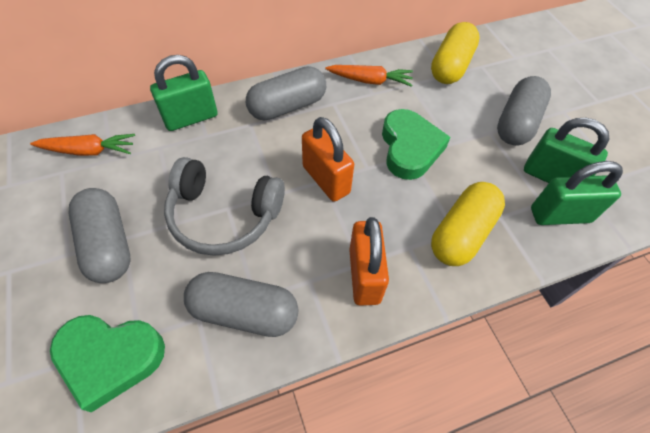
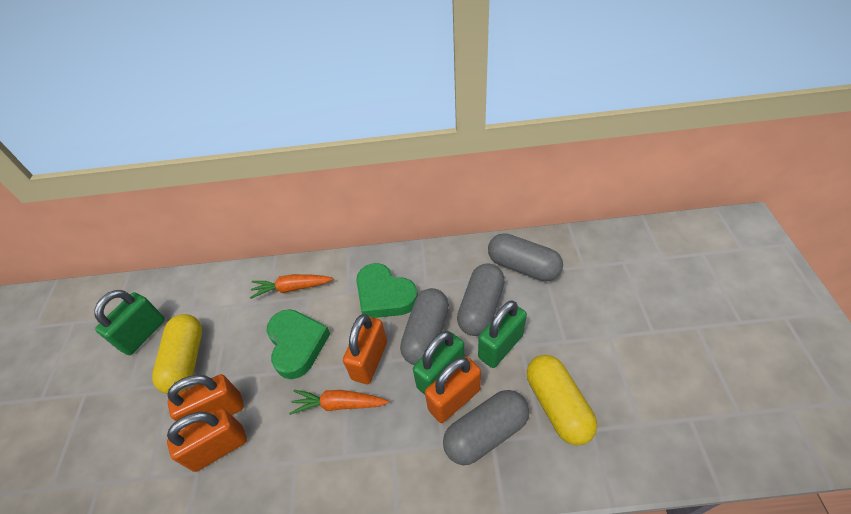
grey headphones: 1 -> 0
orange padlock: 2 -> 4

